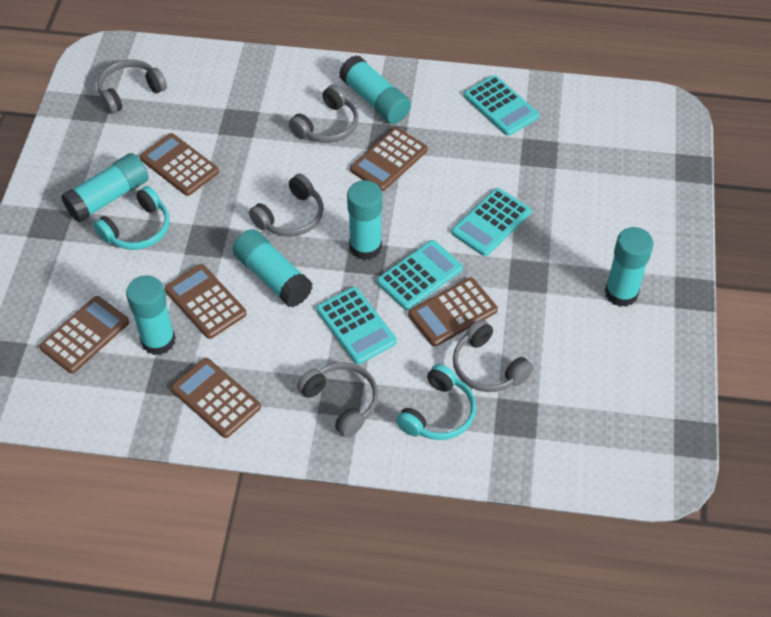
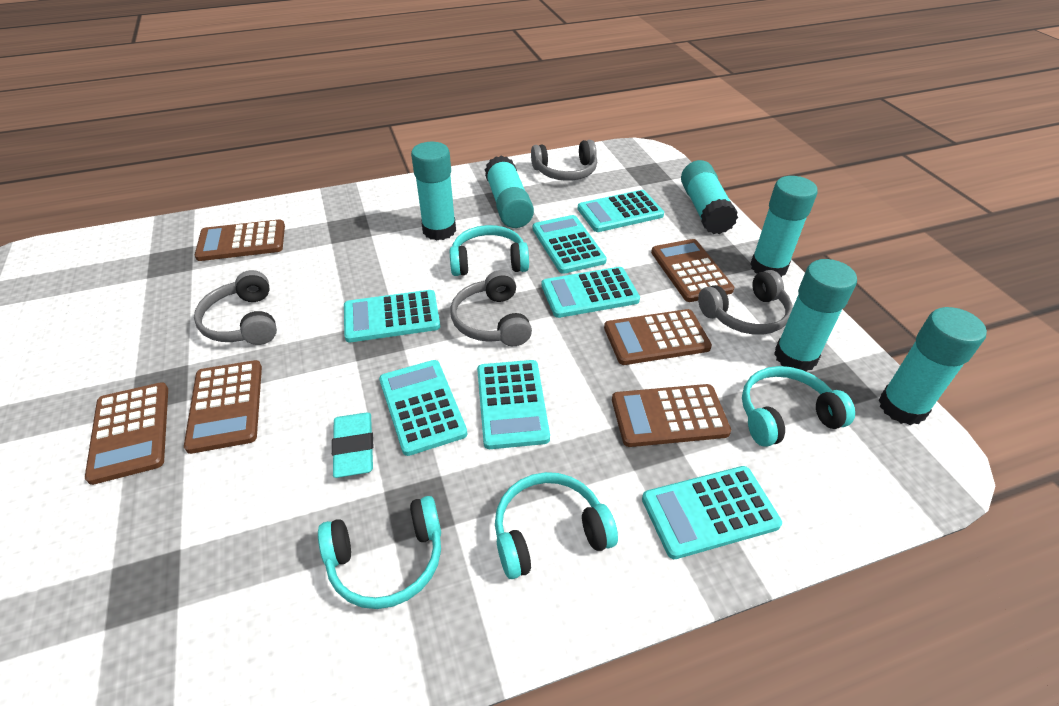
grey headphones: 5 -> 4
turquoise calculator: 4 -> 7
turquoise eraser: 0 -> 1
turquoise headphones: 2 -> 4

